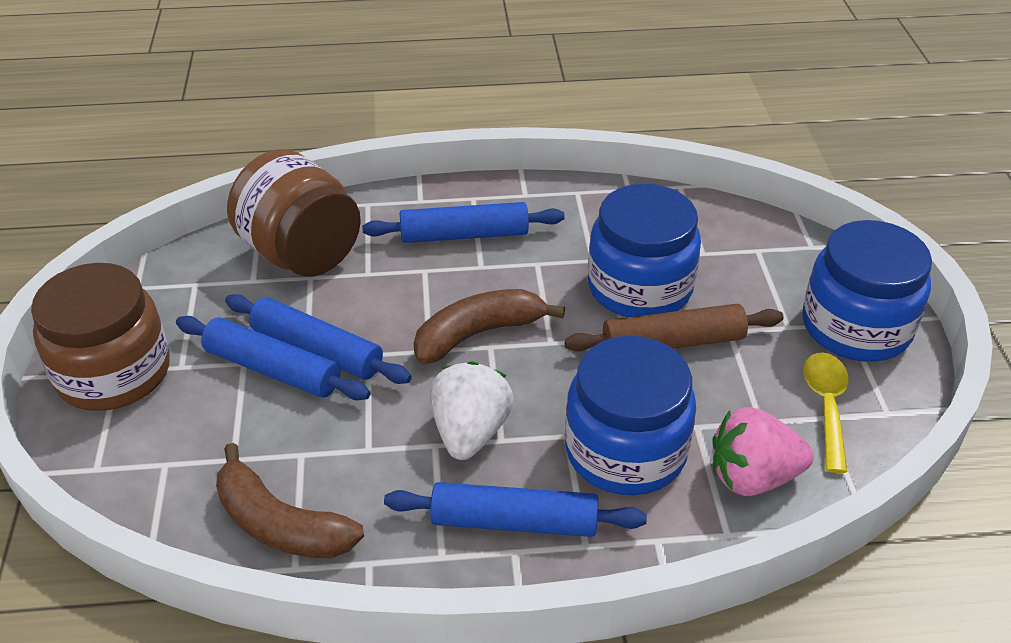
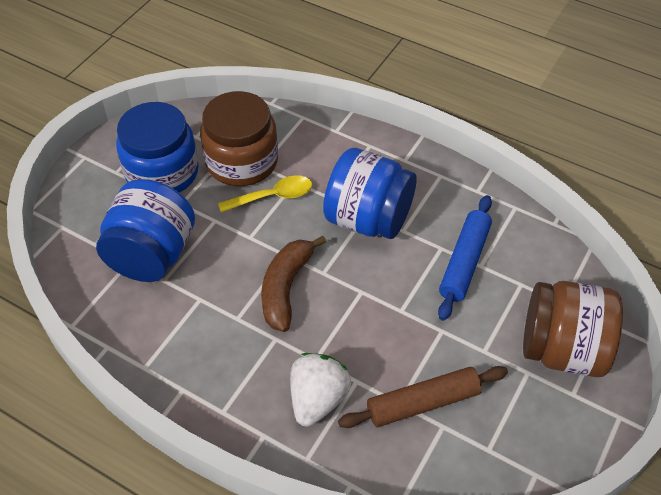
blue rolling pin: 4 -> 1
brown banana: 2 -> 1
pink strawberry: 1 -> 0

